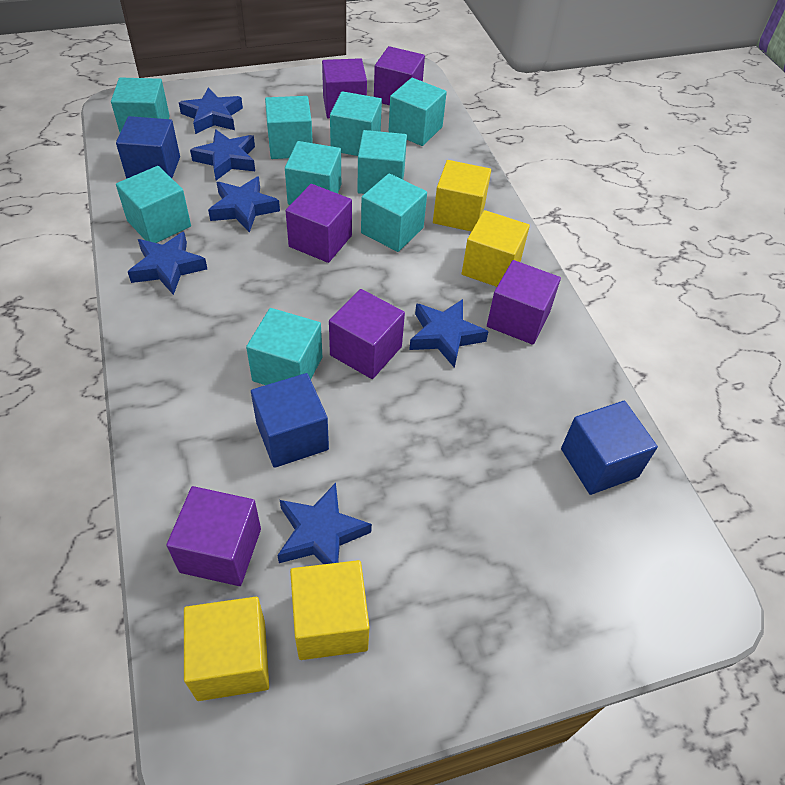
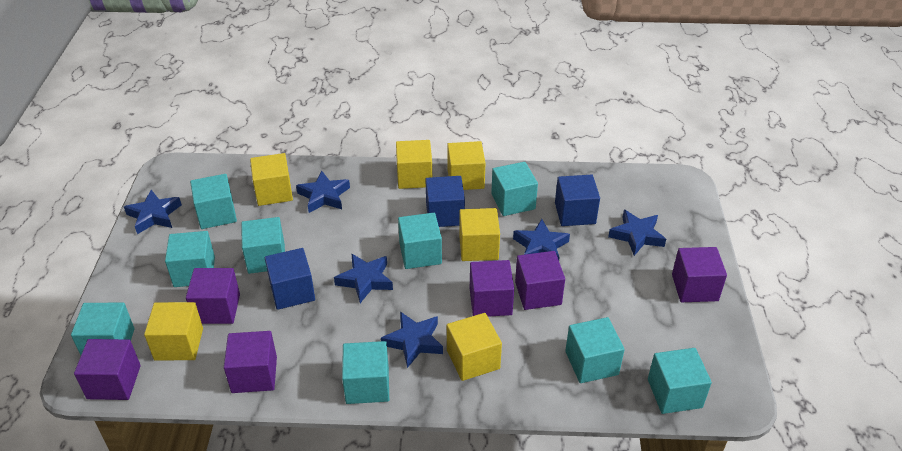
yellow cube: 4 -> 6

